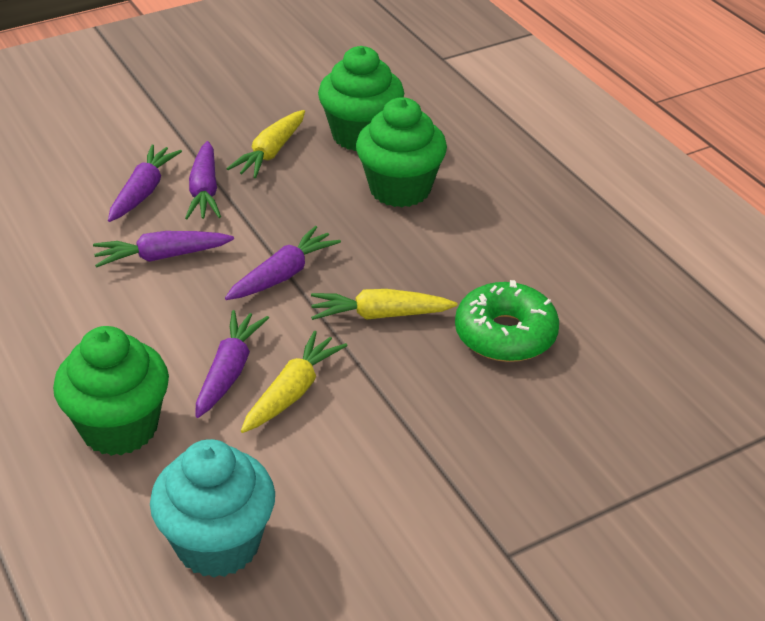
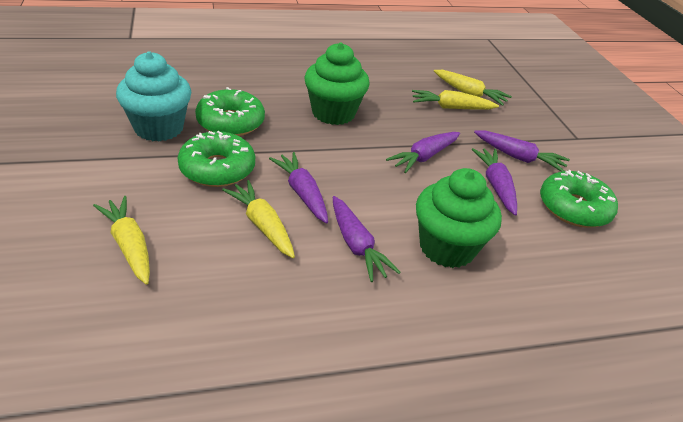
green cupcake: 3 -> 2
green donut: 1 -> 3
yellow carrot: 3 -> 4

